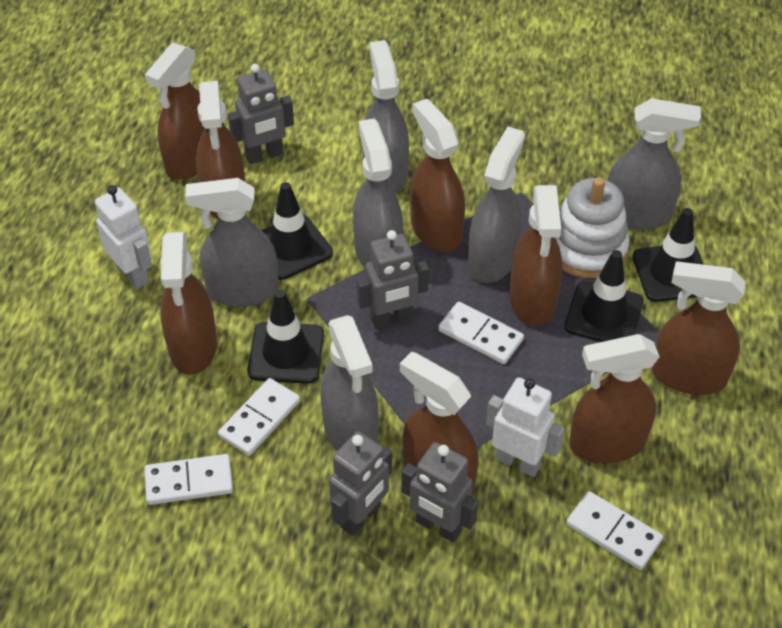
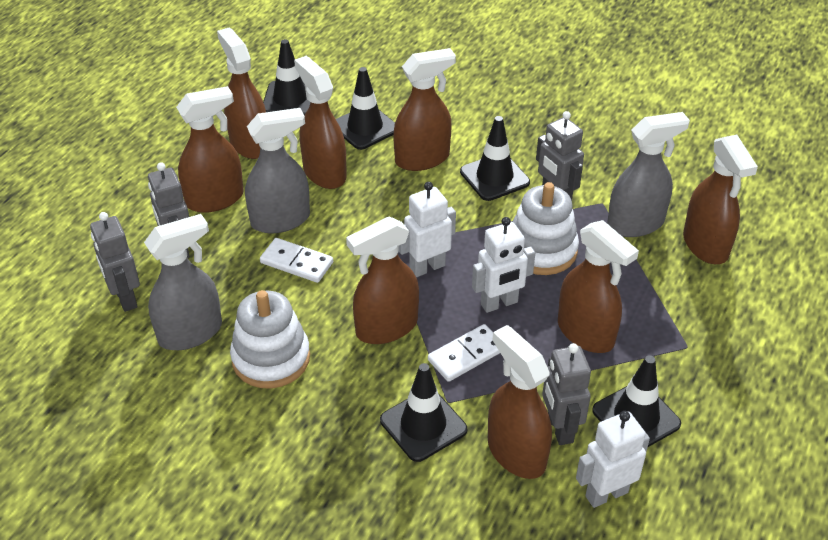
black traffic cone: 4 -> 5
grey spray bottle: 6 -> 3
white domino: 4 -> 2
white robot: 2 -> 3
white stacking toy: 1 -> 2

